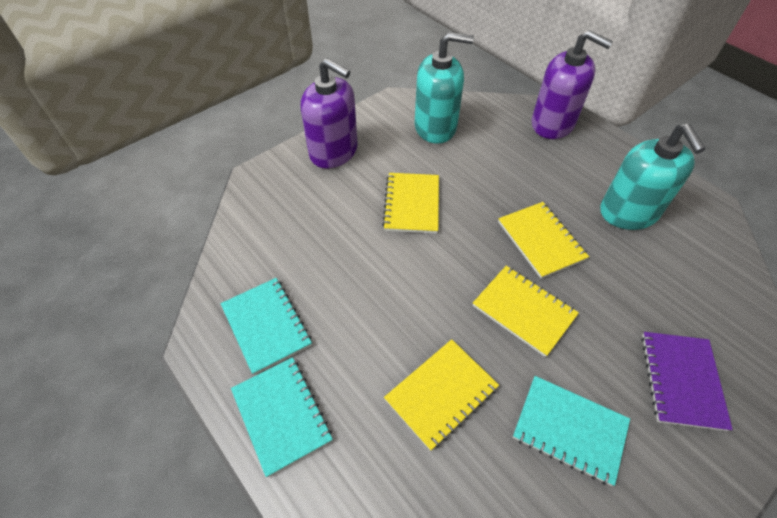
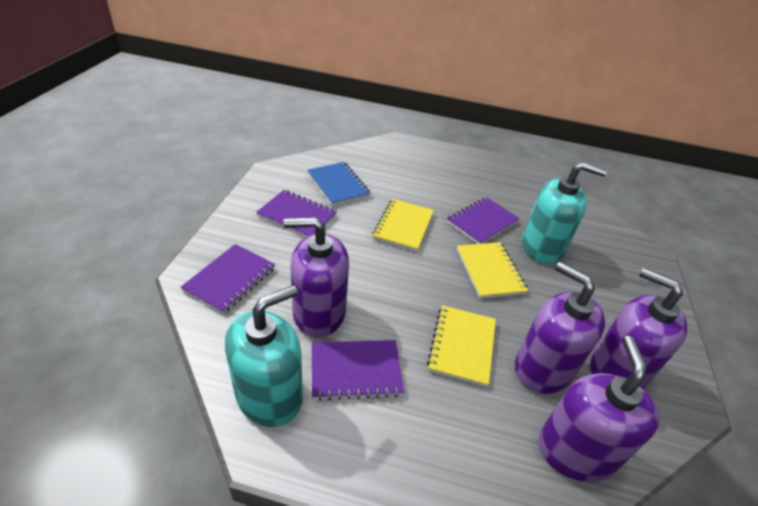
blue notebook: 0 -> 1
purple notebook: 1 -> 4
purple soap dispenser: 2 -> 4
turquoise notebook: 3 -> 0
yellow notebook: 4 -> 3

